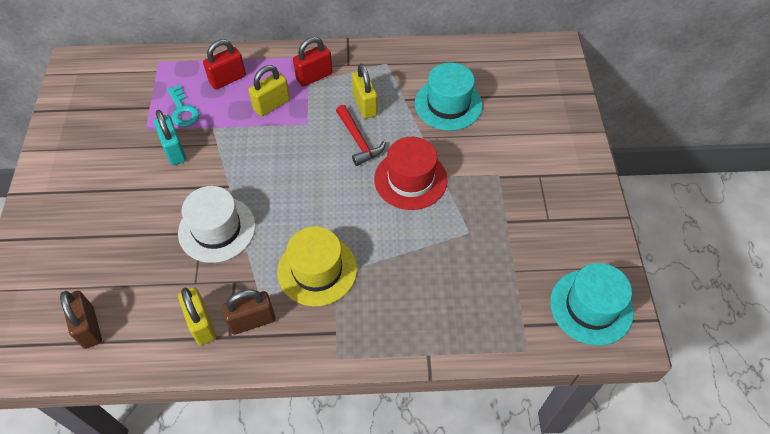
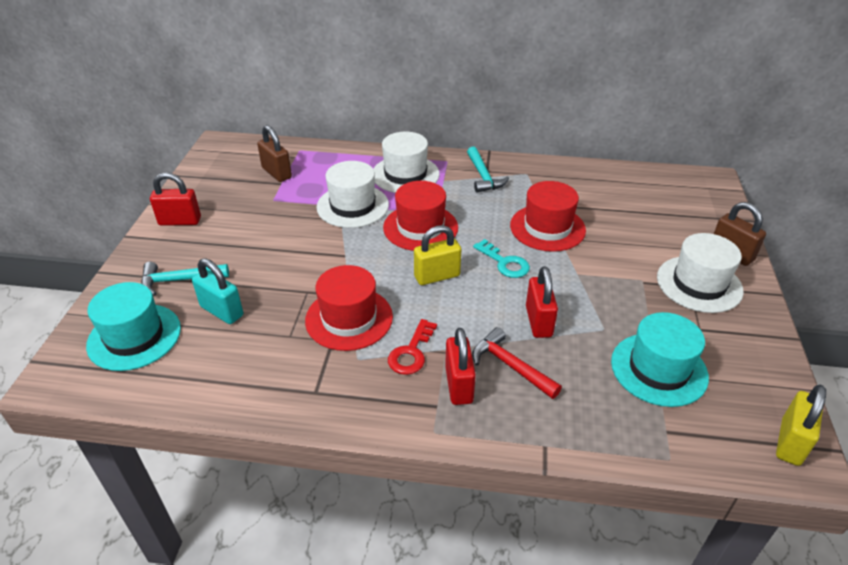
red hat: 1 -> 3
red key: 0 -> 1
red padlock: 2 -> 3
turquoise hammer: 0 -> 2
white hat: 1 -> 3
yellow hat: 1 -> 0
yellow padlock: 3 -> 2

